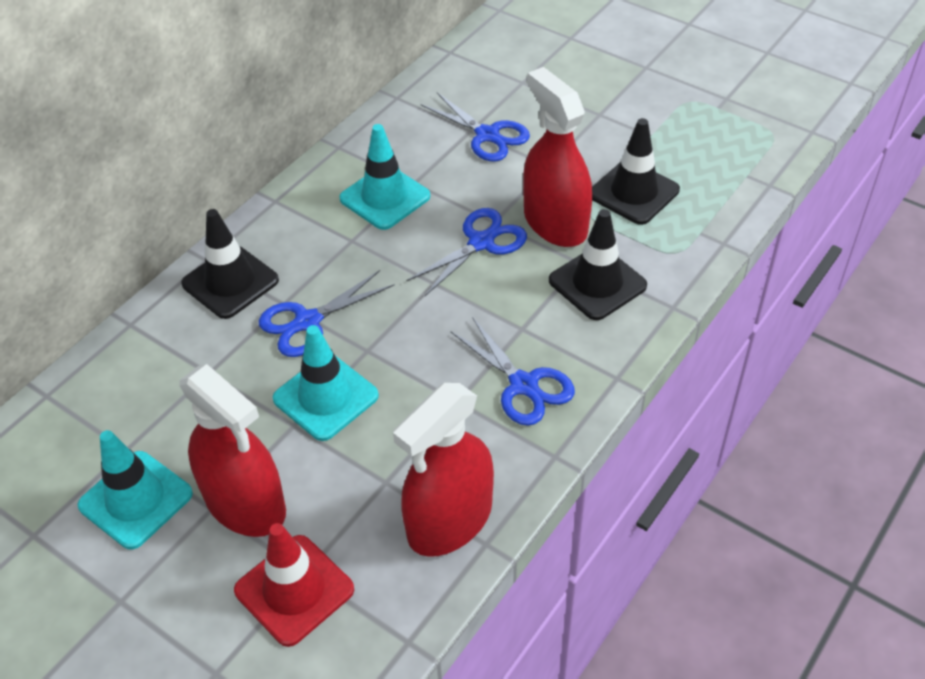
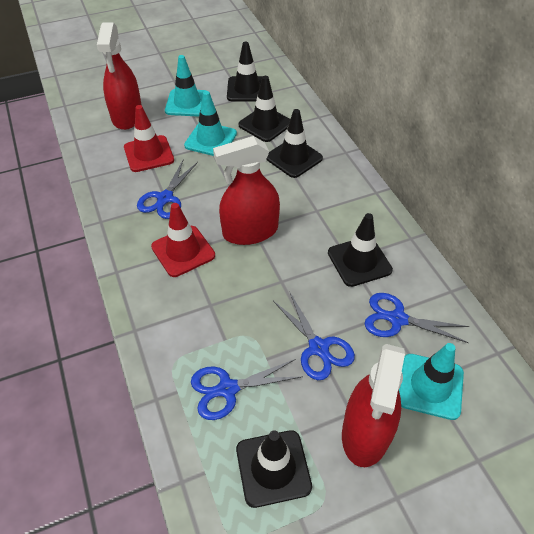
black traffic cone: 3 -> 5
red traffic cone: 1 -> 2

